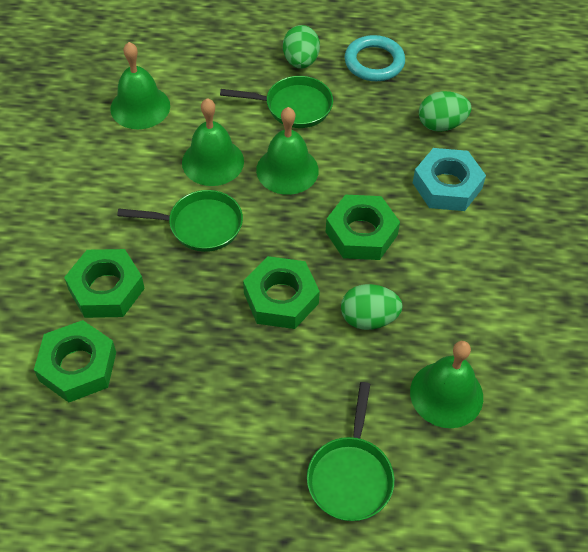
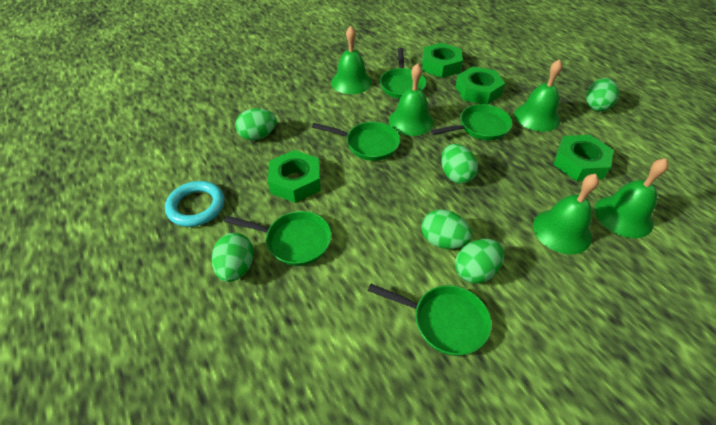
green bell: 4 -> 5
green egg: 3 -> 6
green pan: 3 -> 5
turquoise nut: 1 -> 0

